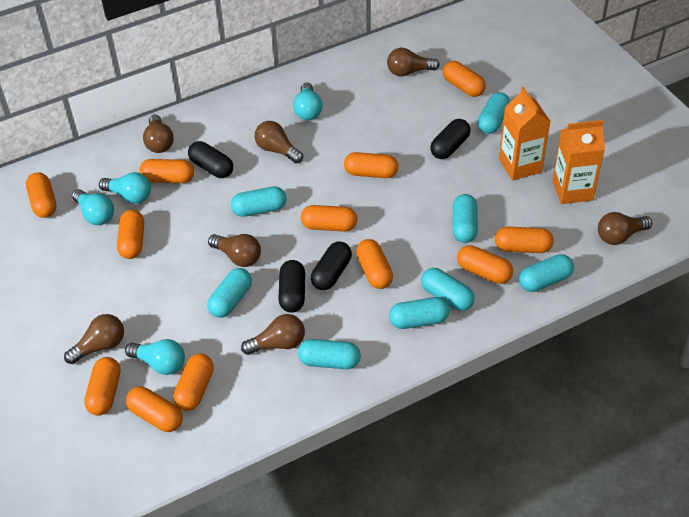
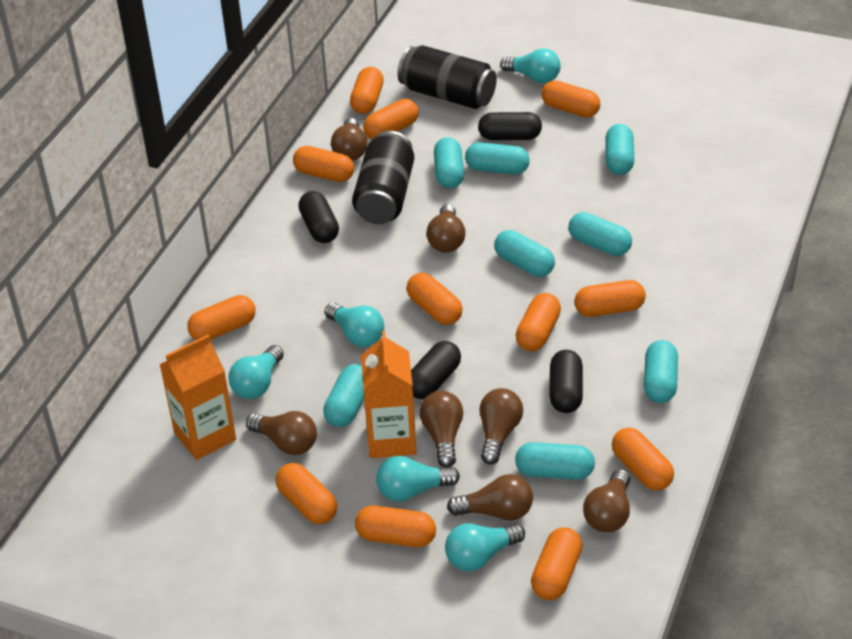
black can: 0 -> 2
turquoise light bulb: 4 -> 5

